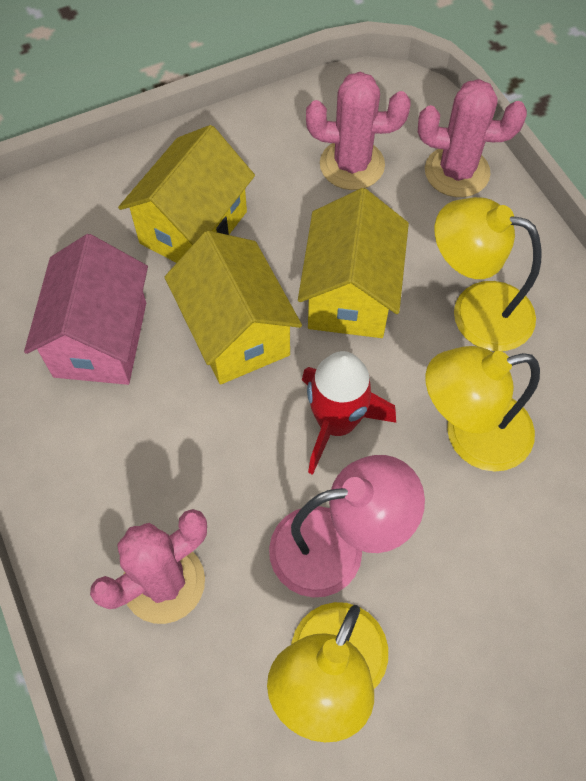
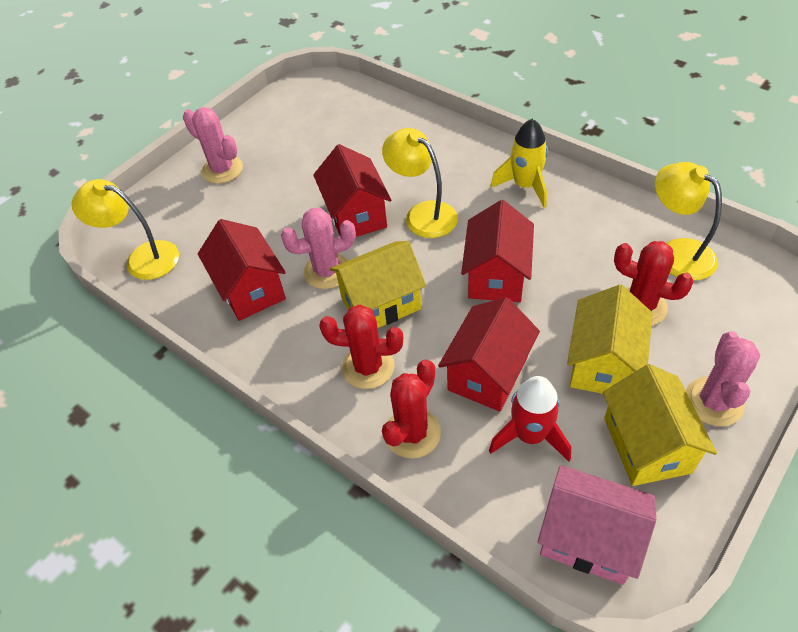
pink lamp: 1 -> 0
red cactus: 0 -> 3
red house: 0 -> 4
yellow rocket: 0 -> 1

